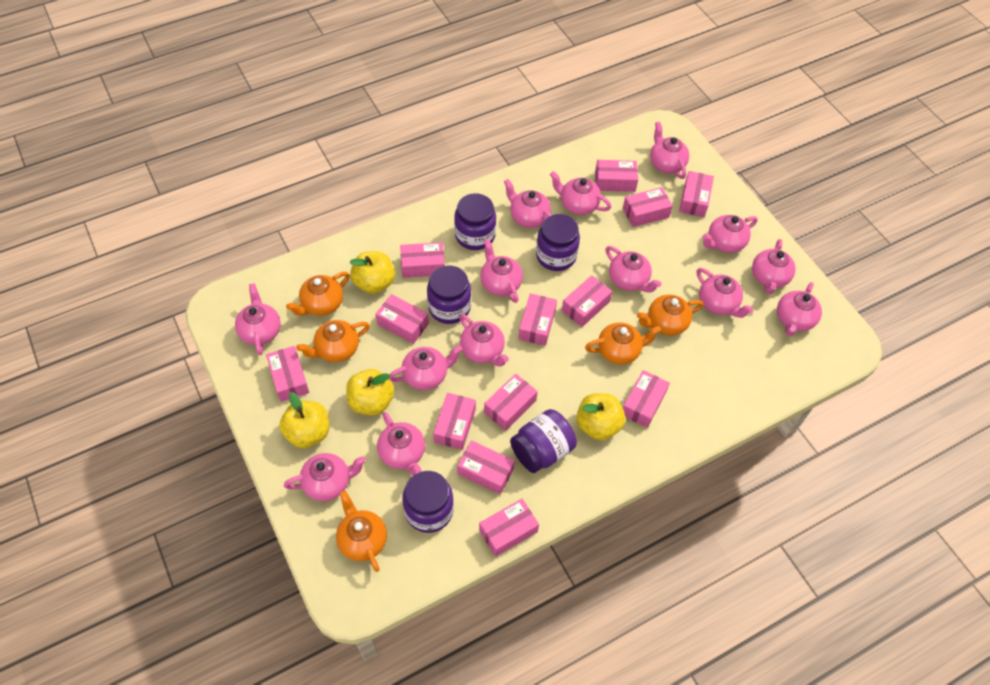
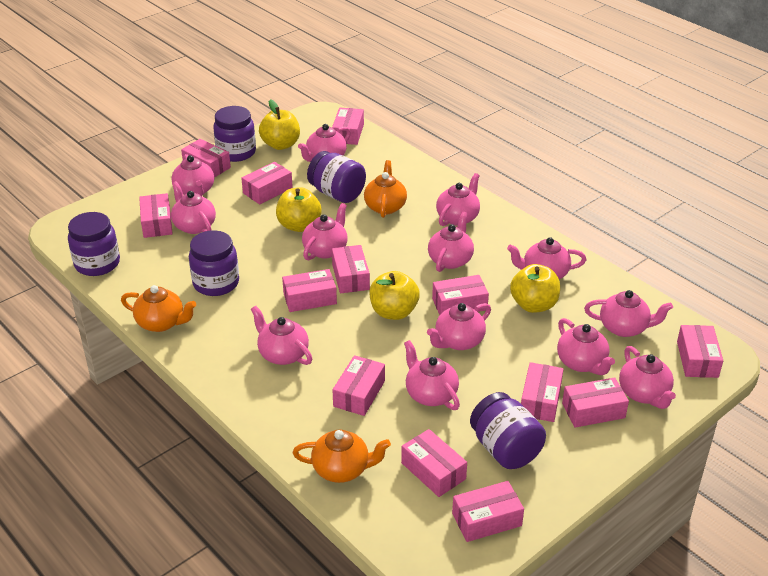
orange teapot: 5 -> 3
pink teapot: 14 -> 13

